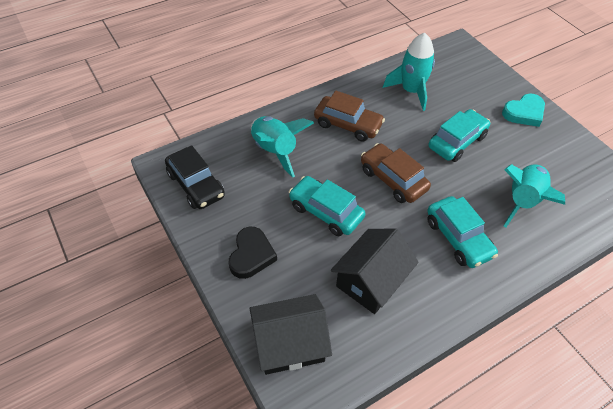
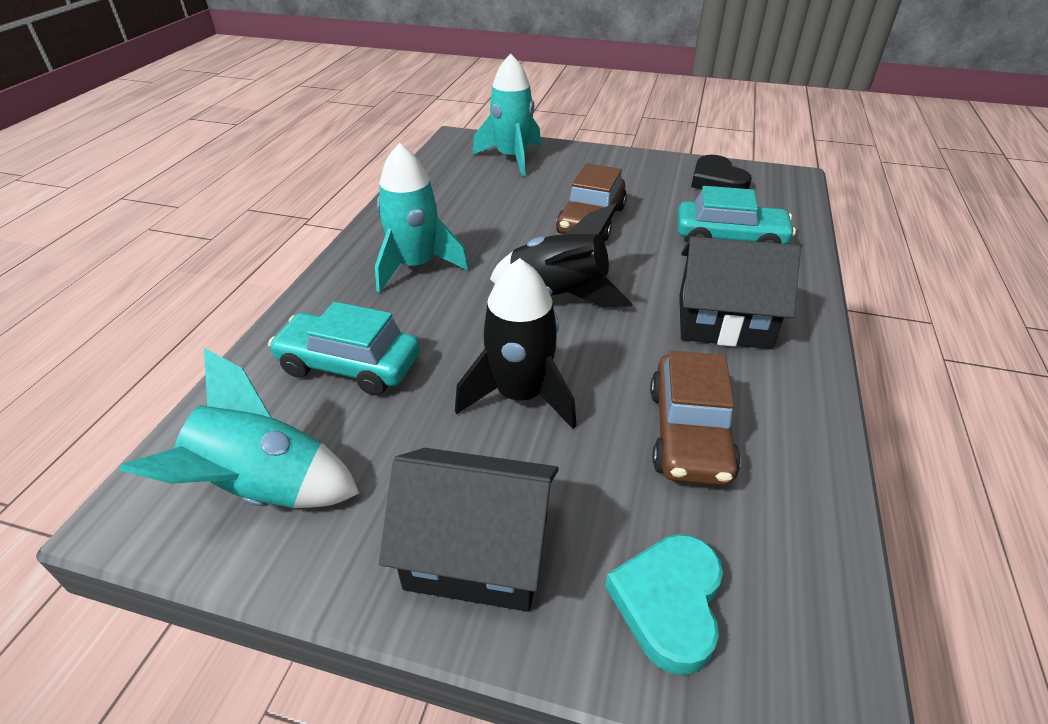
black car: 1 -> 0
black rocket: 0 -> 2
turquoise car: 3 -> 2

